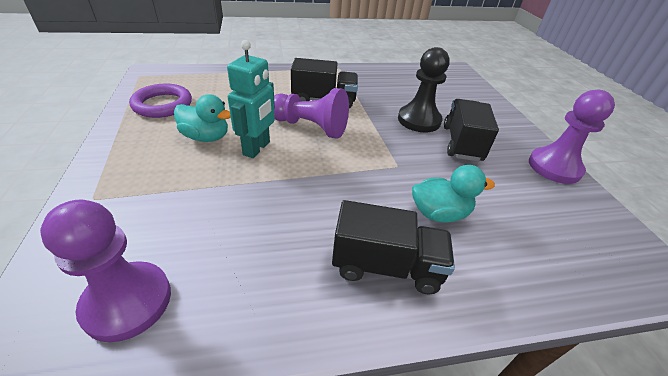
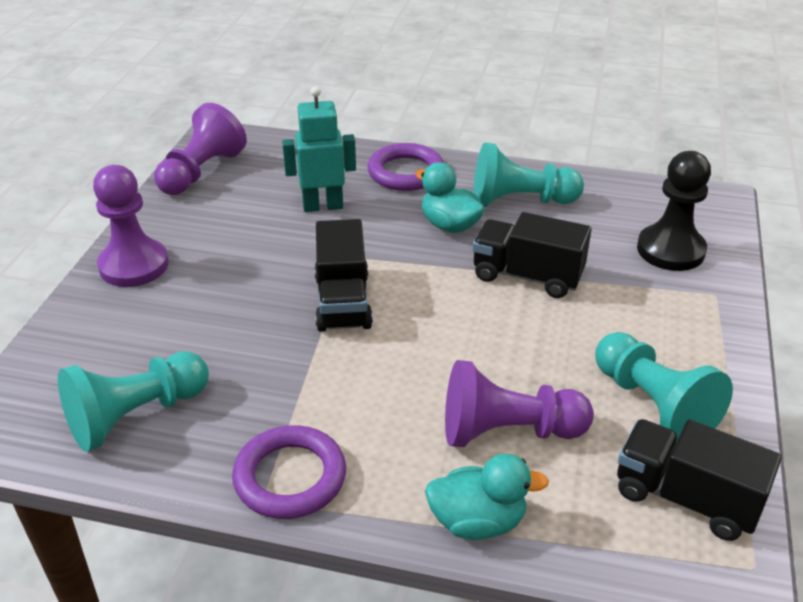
purple ring: 1 -> 2
turquoise pawn: 0 -> 3

